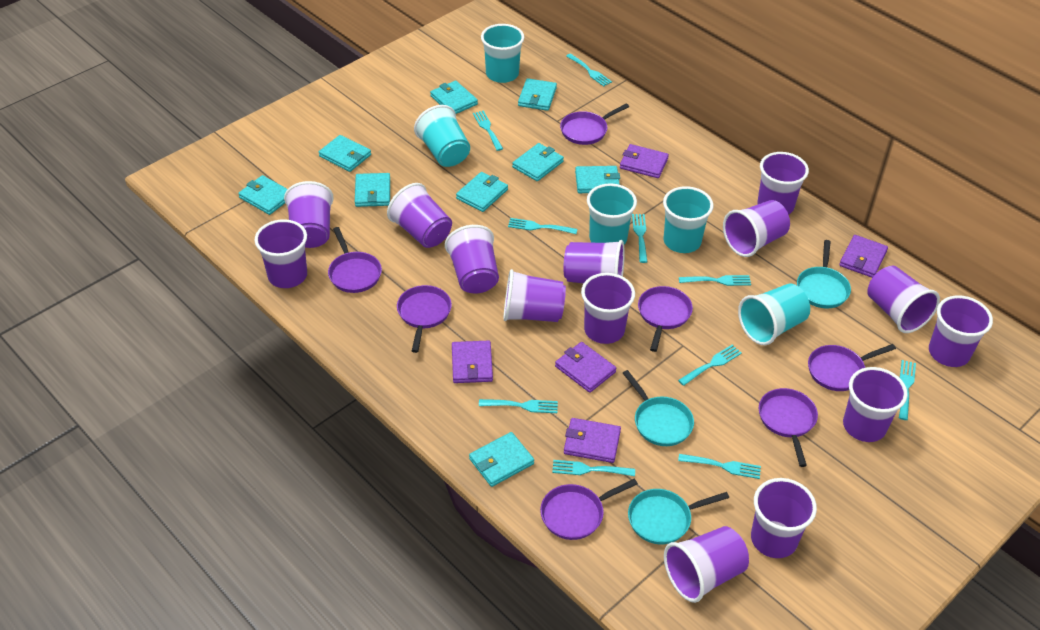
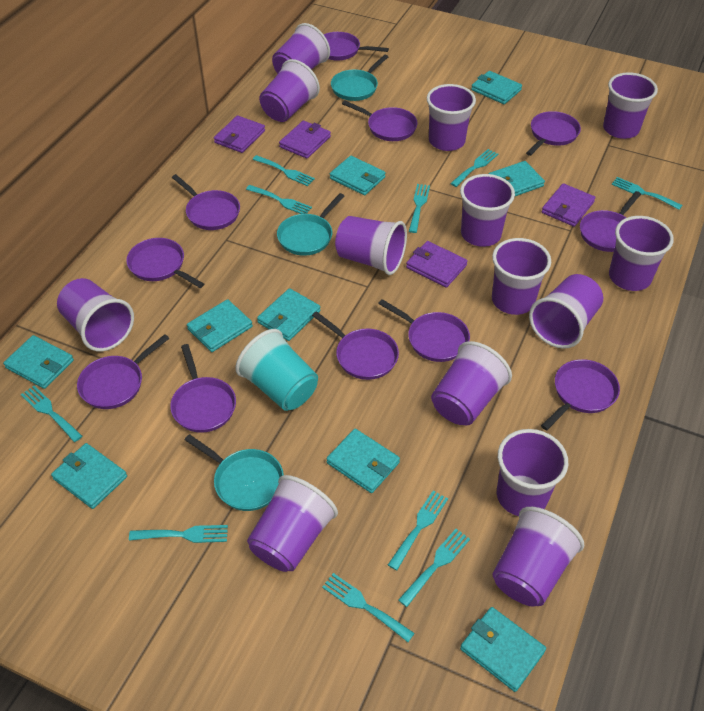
purple pan: 7 -> 11
purple wallet: 5 -> 4
turquoise cup: 5 -> 1

